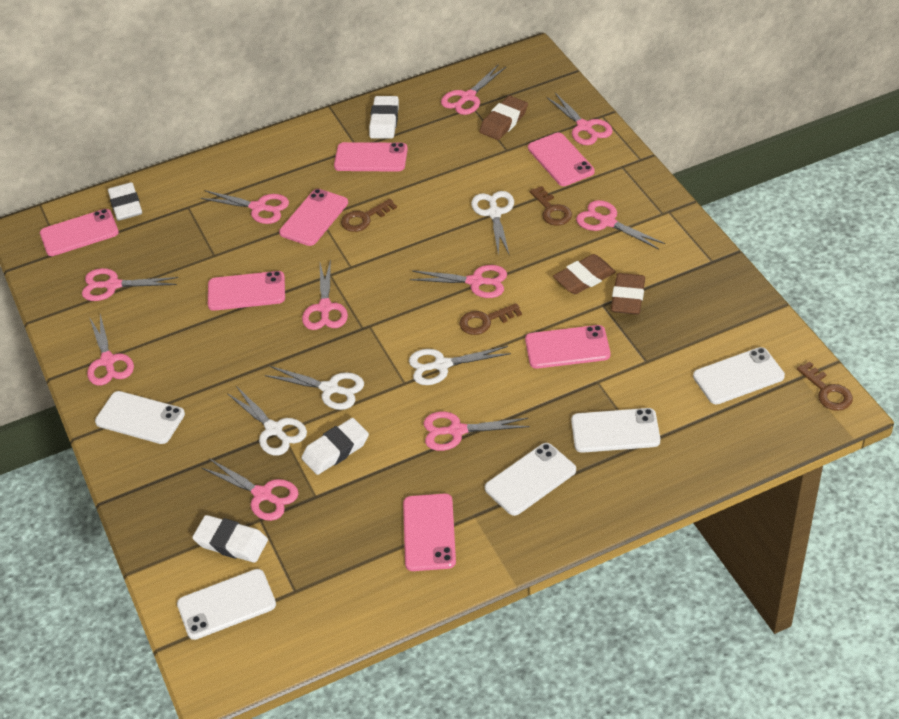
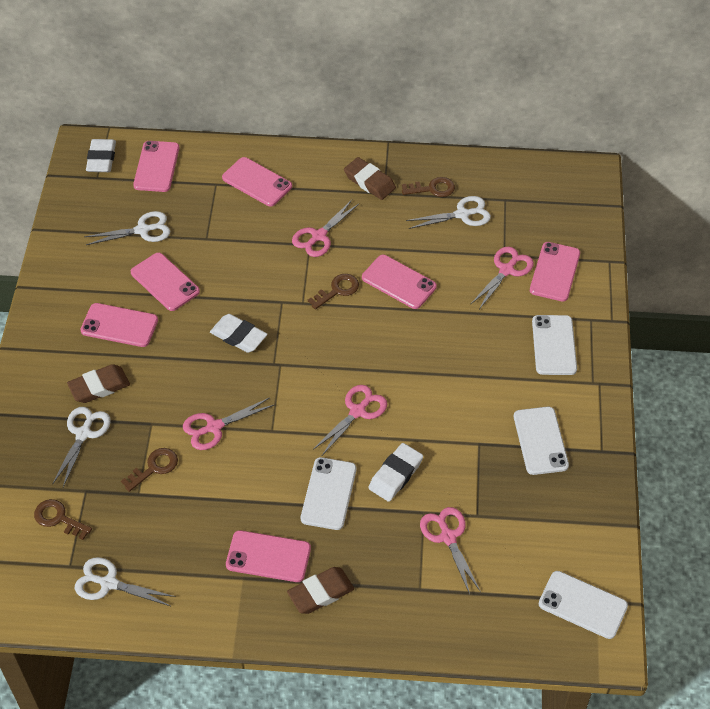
pink scissors: 10 -> 5
white eraser: 4 -> 3
white phone: 5 -> 4

